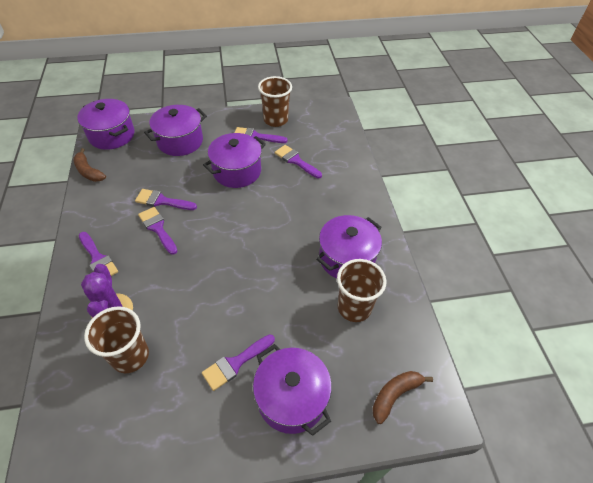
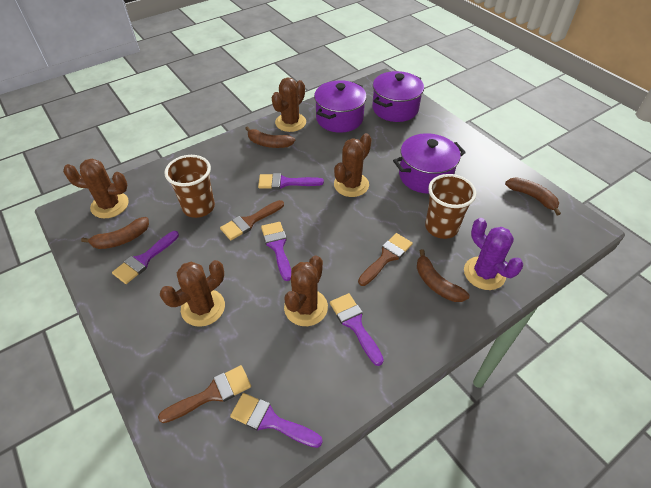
brown banana: 2 -> 4
brown brush: 0 -> 3
brown cactus: 0 -> 5
brown cup: 3 -> 2
purple brush: 6 -> 5
purple pot: 5 -> 3

